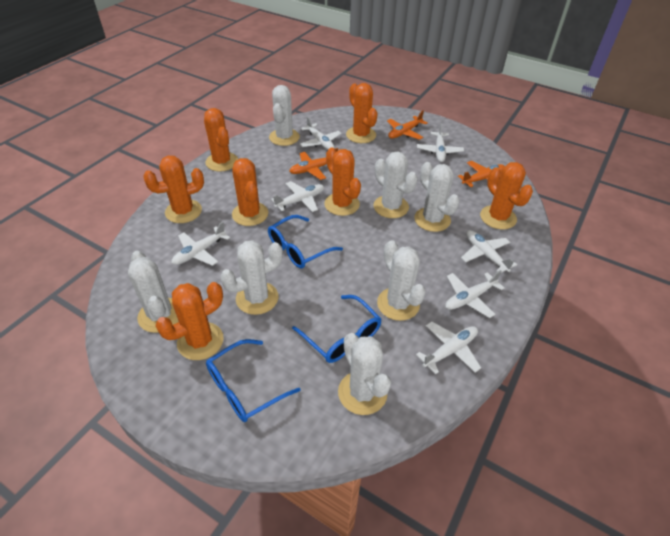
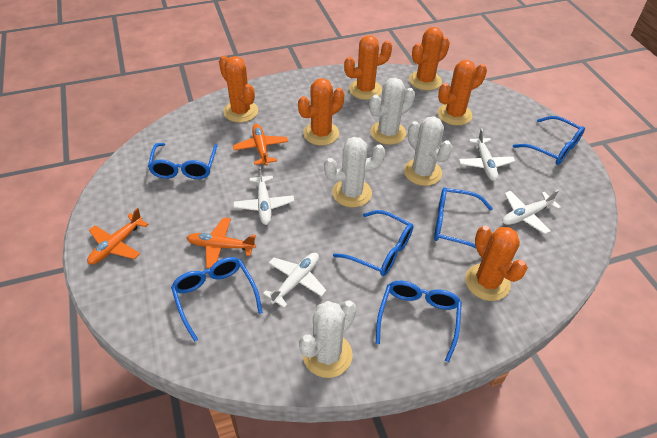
blue glasses: 3 -> 6
orange cactus: 7 -> 6
white cactus: 7 -> 4
white plane: 7 -> 4

